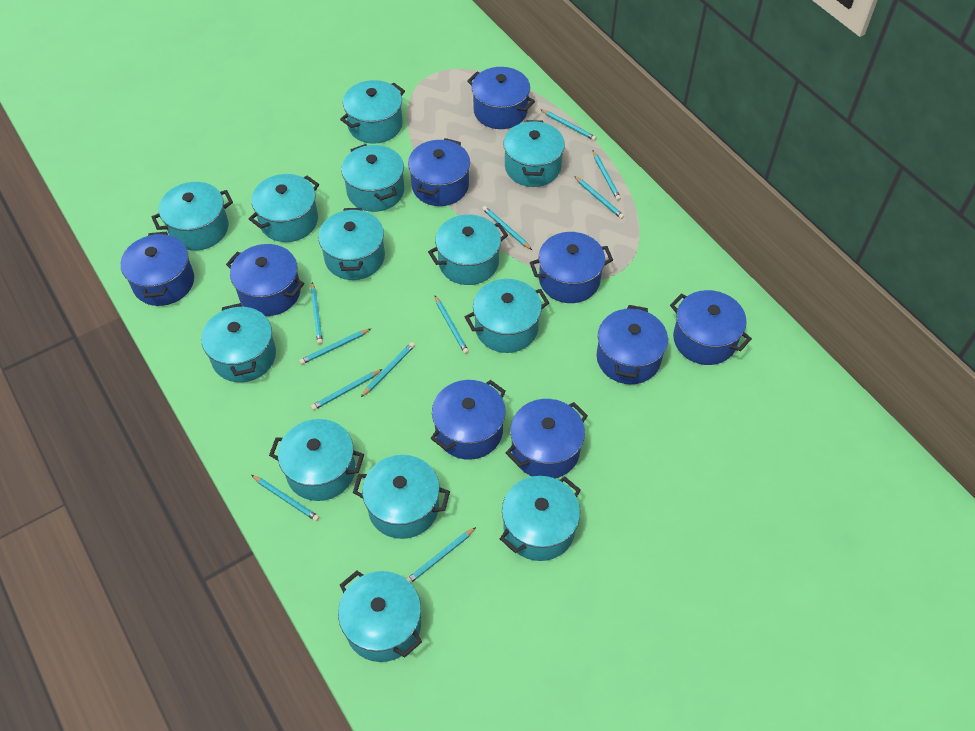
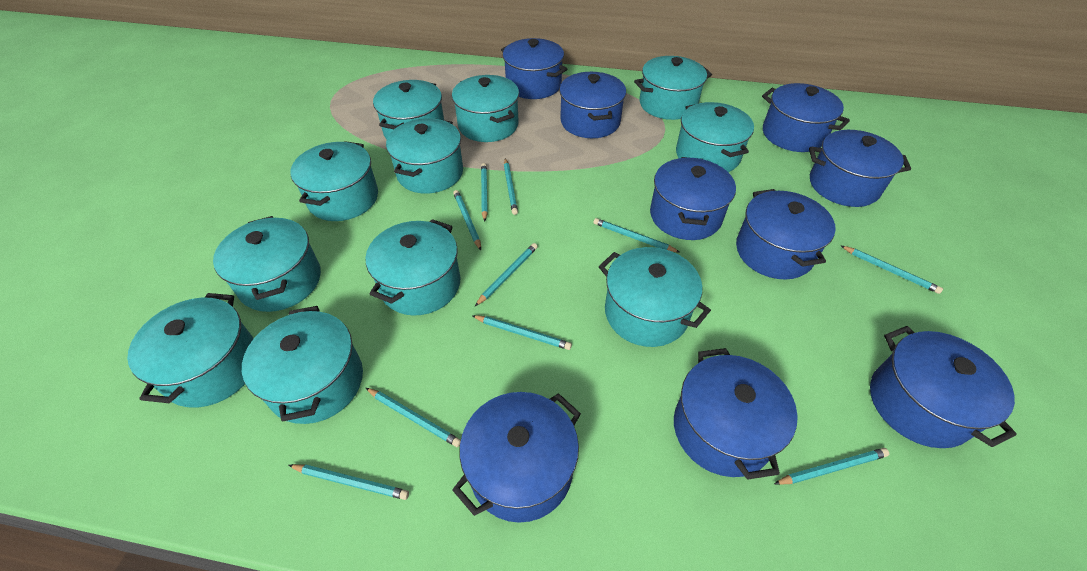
turquoise pencil: 11 -> 10
turquoise pot: 13 -> 11

